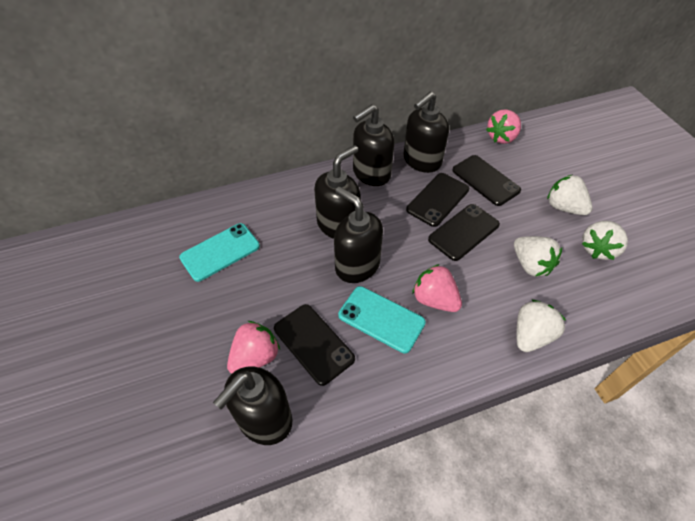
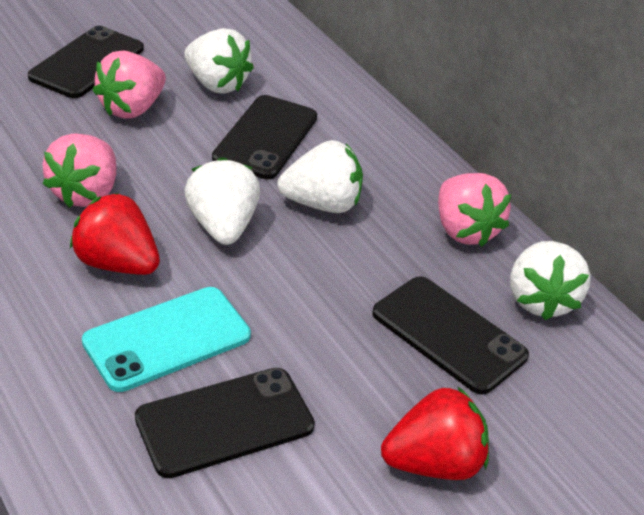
black soap dispenser: 5 -> 0
red strawberry: 0 -> 2
turquoise phone: 2 -> 1

